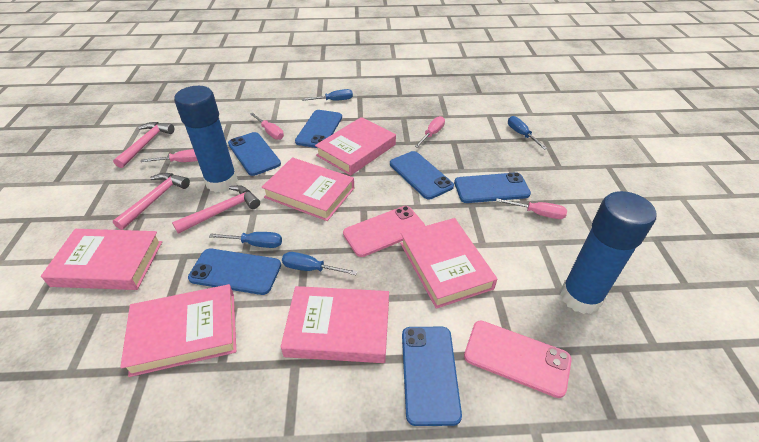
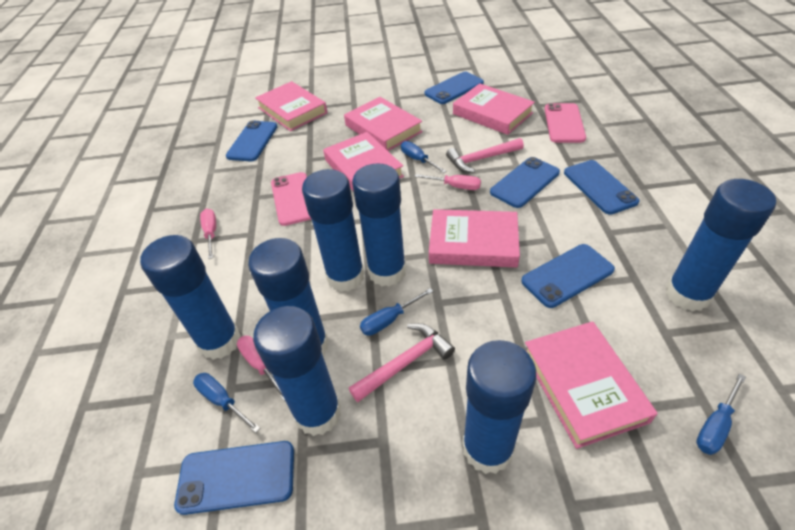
blue glue stick: 2 -> 7
pink hammer: 3 -> 2
pink screwdriver: 4 -> 3

